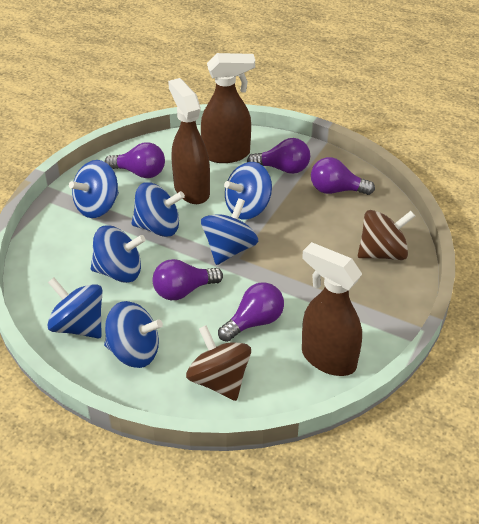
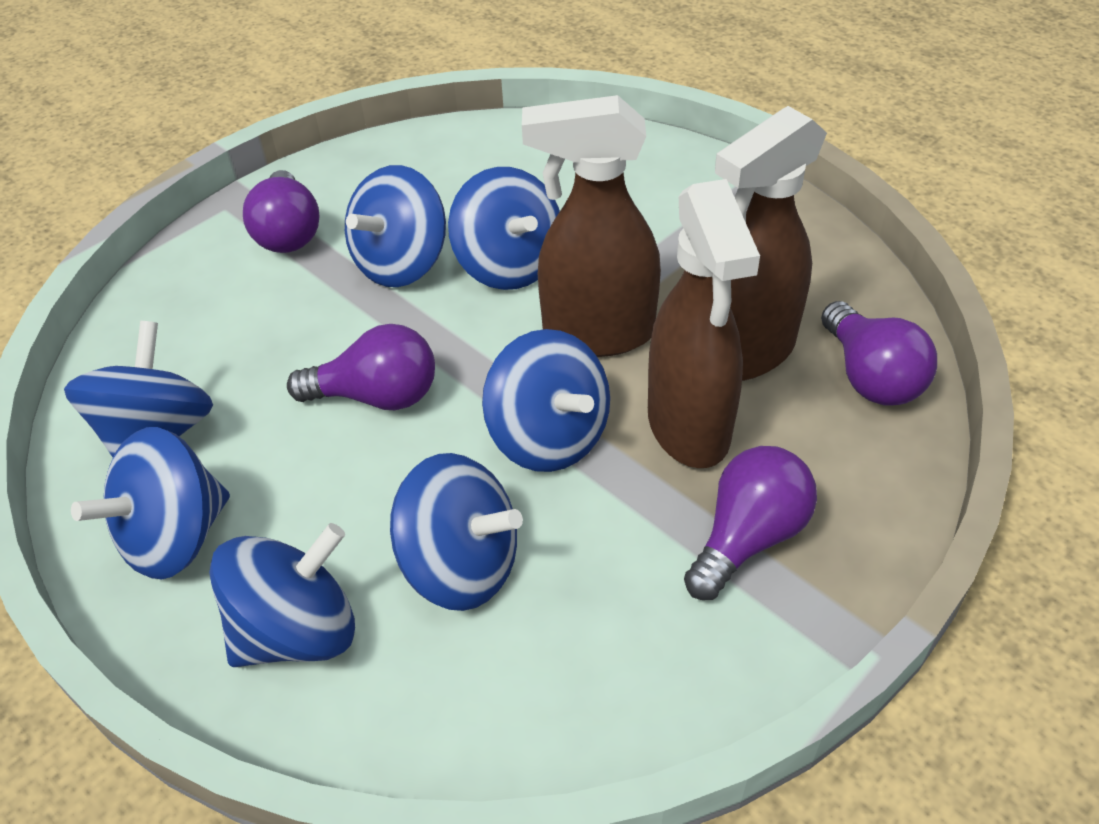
brown spinning top: 2 -> 0
purple light bulb: 5 -> 4

